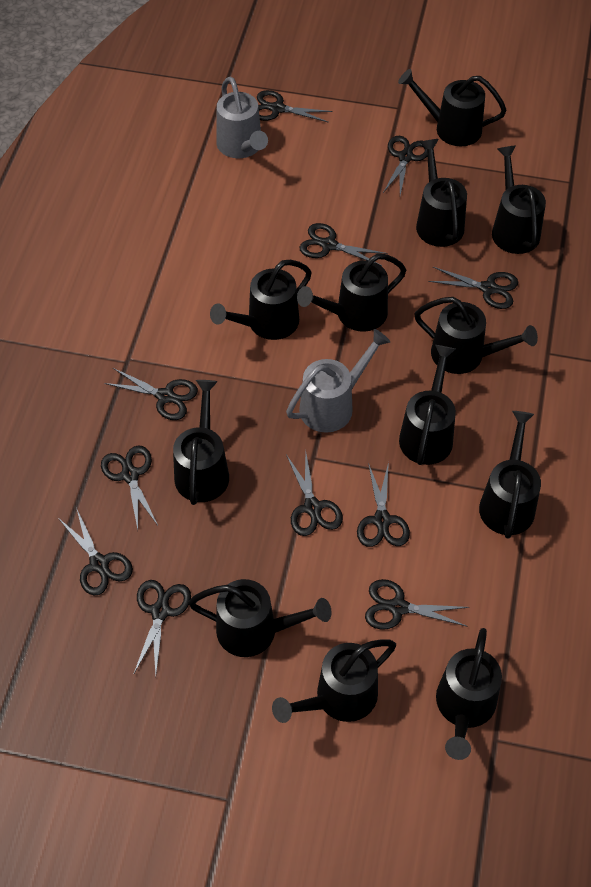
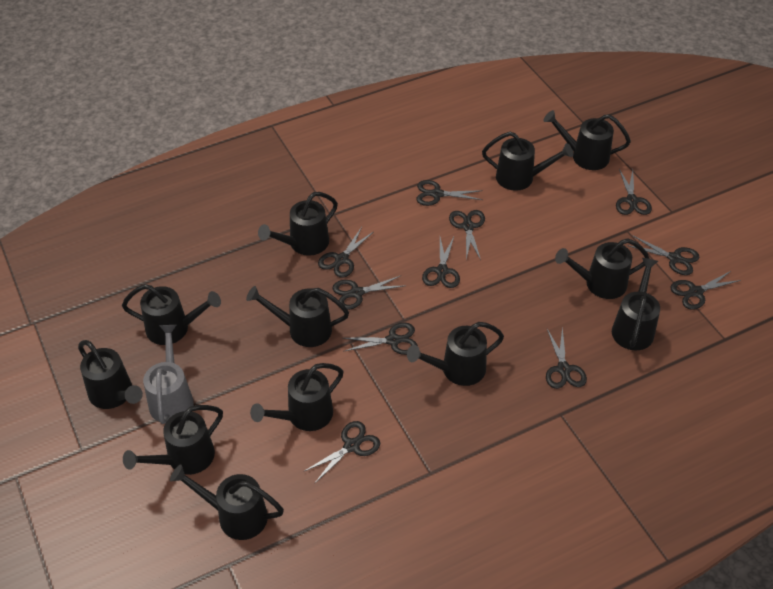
grey watering can: 2 -> 1

